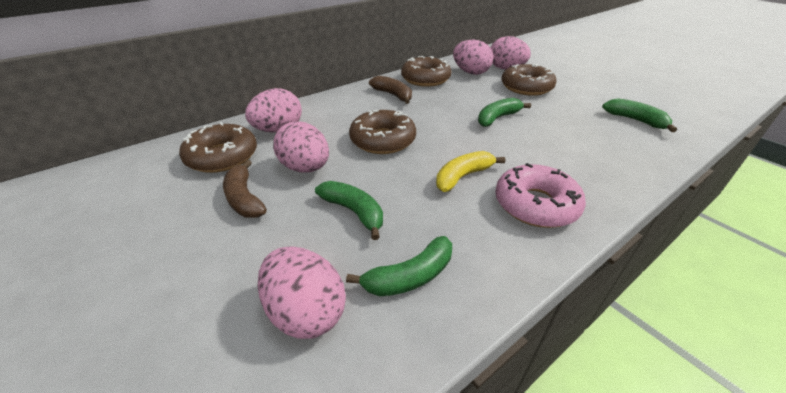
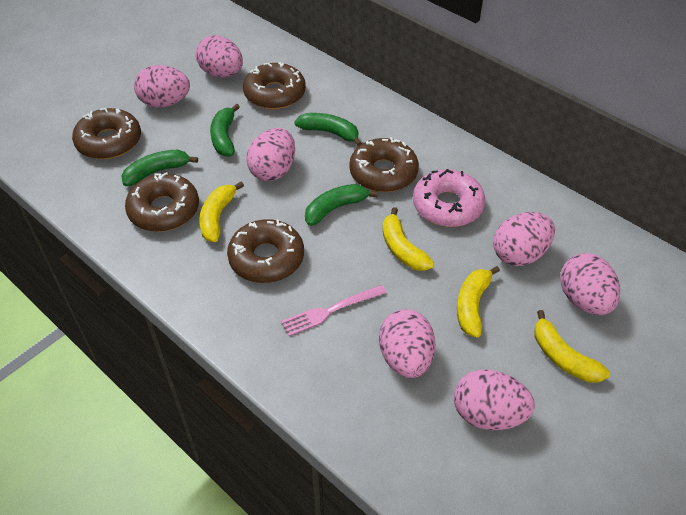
brown banana: 2 -> 0
brown donut: 4 -> 5
pink egg: 5 -> 7
pink fork: 0 -> 1
yellow banana: 1 -> 4

